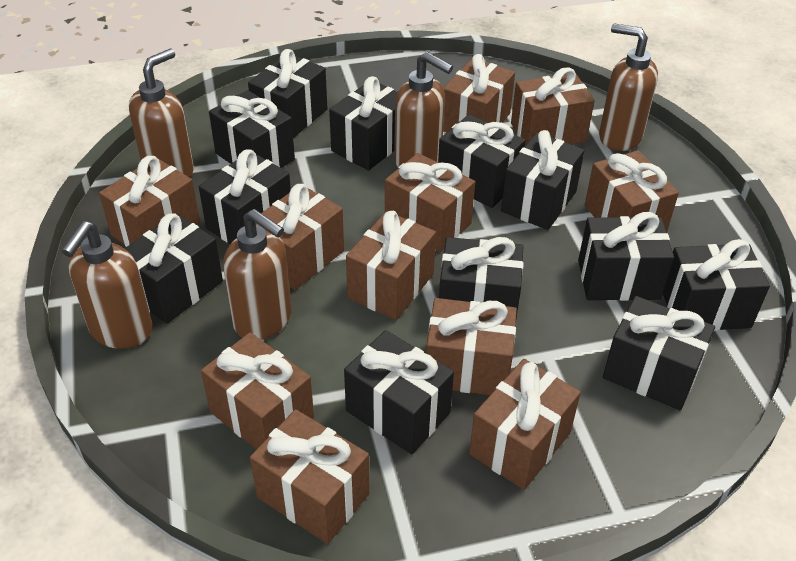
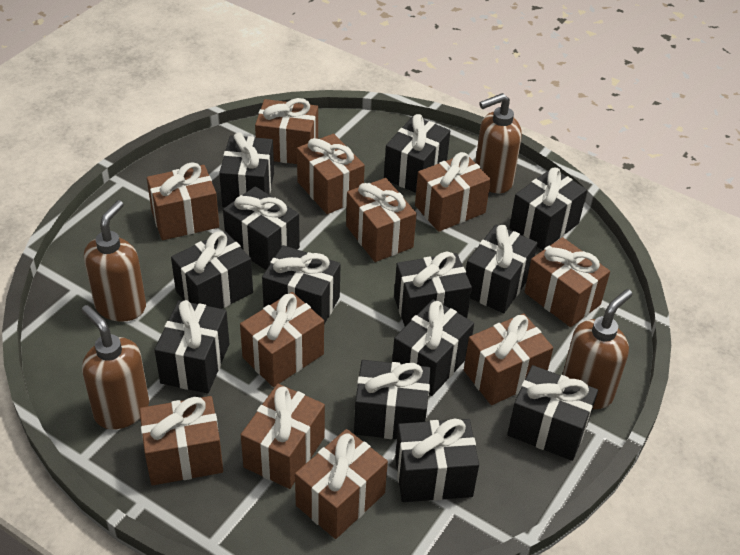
black gift: 12 -> 13
brown soap dispenser: 5 -> 4

